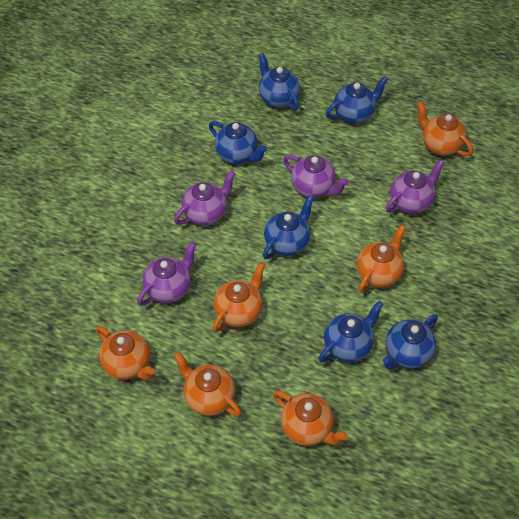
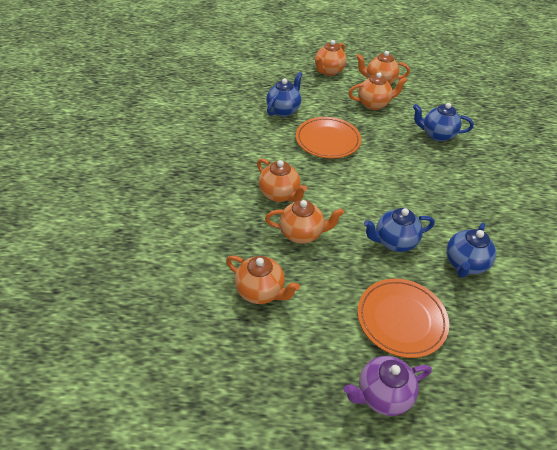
blue teapot: 6 -> 4
orange plate: 0 -> 2
purple teapot: 4 -> 1

